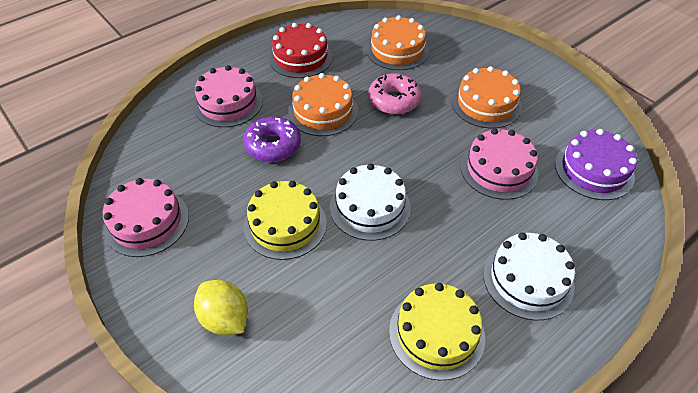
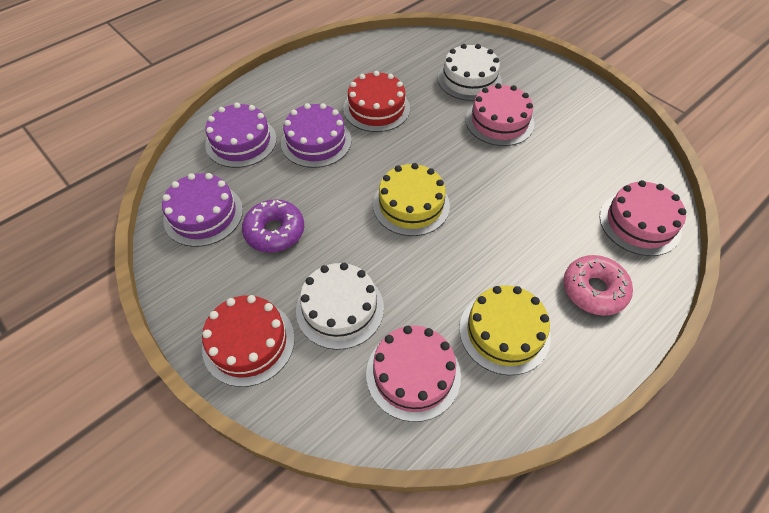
orange cake: 3 -> 0
purple cake: 1 -> 3
red cake: 1 -> 2
yellow lemon: 1 -> 0

